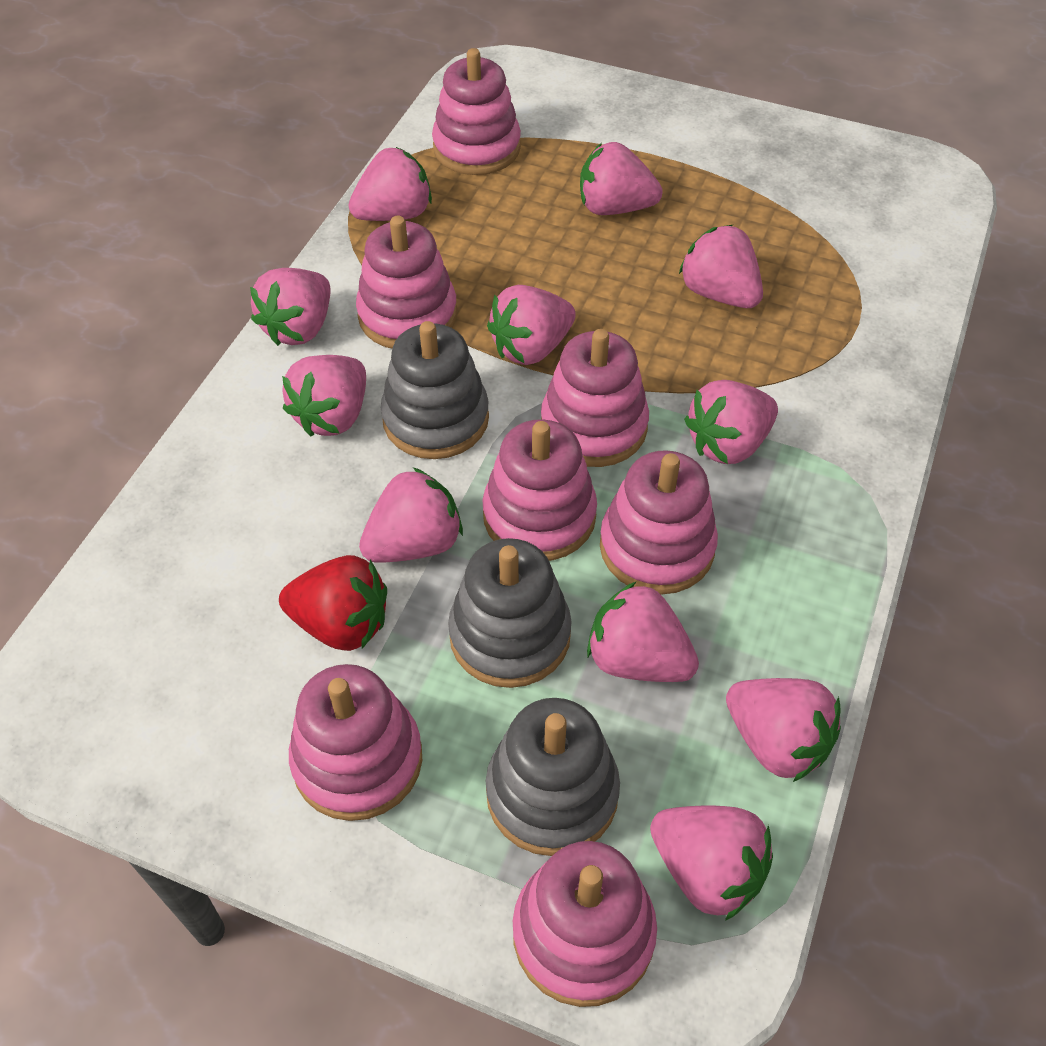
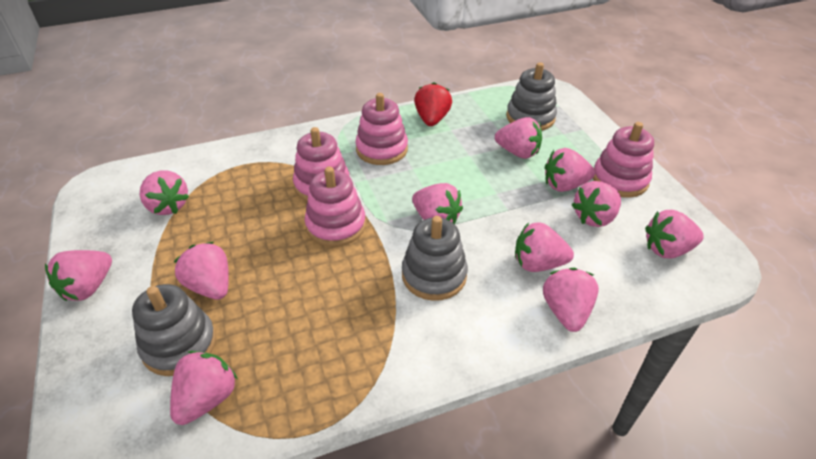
pink stacking toy: 7 -> 4

